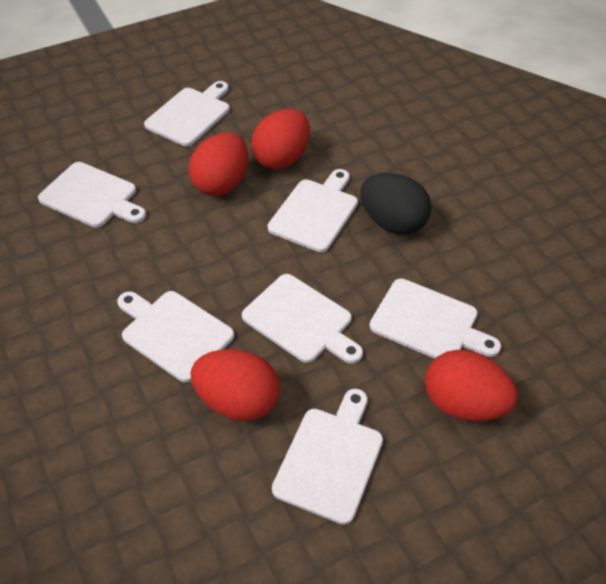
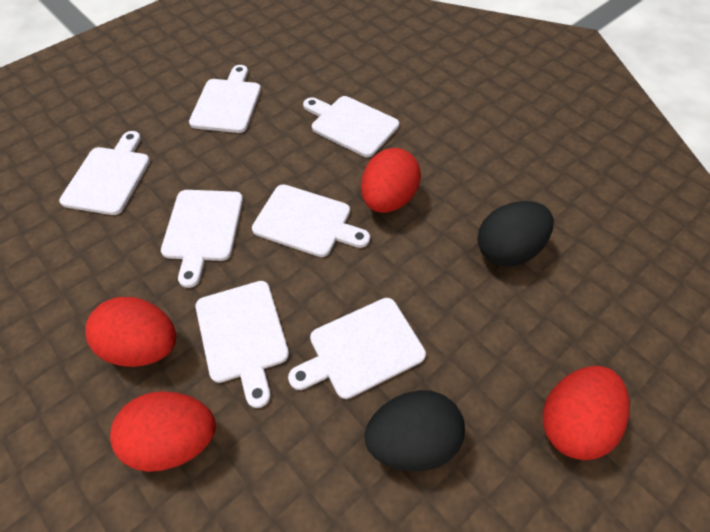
black egg: 1 -> 2

